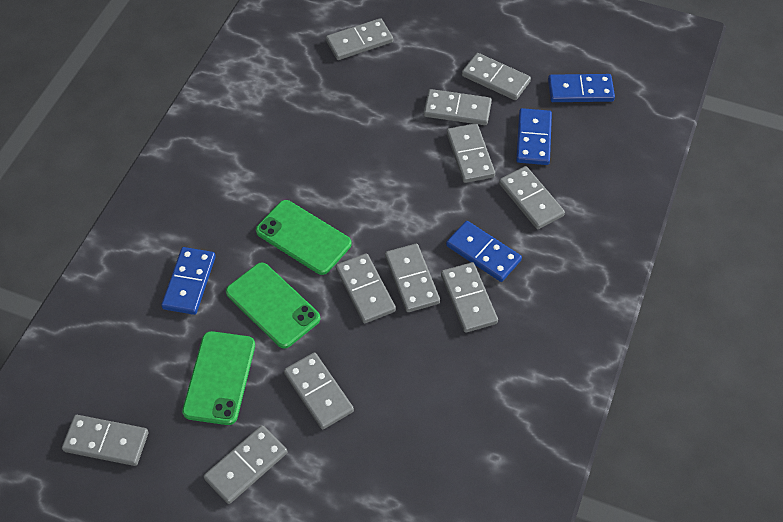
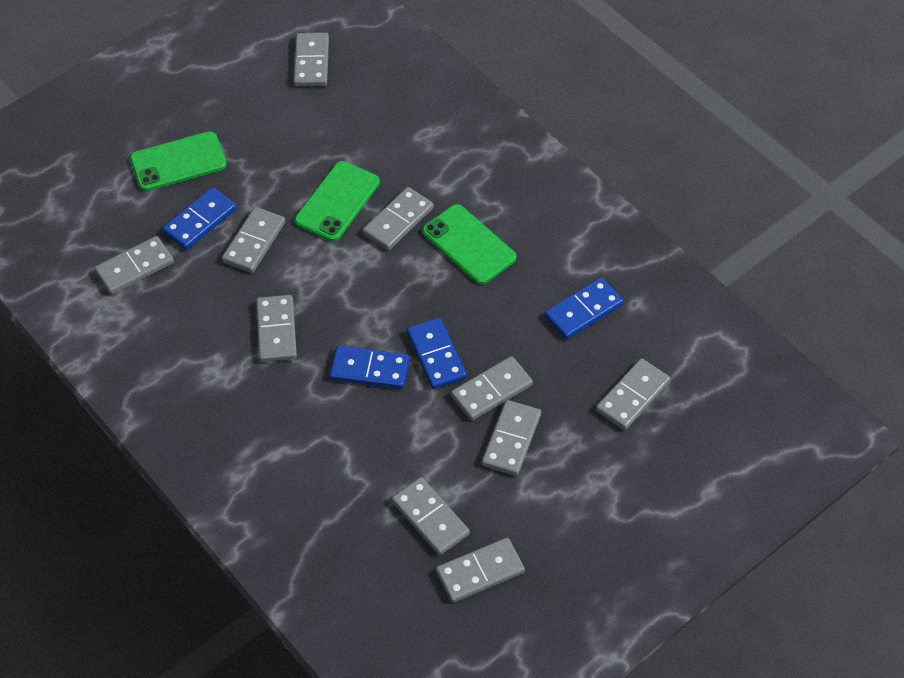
grey domino: 11 -> 10

